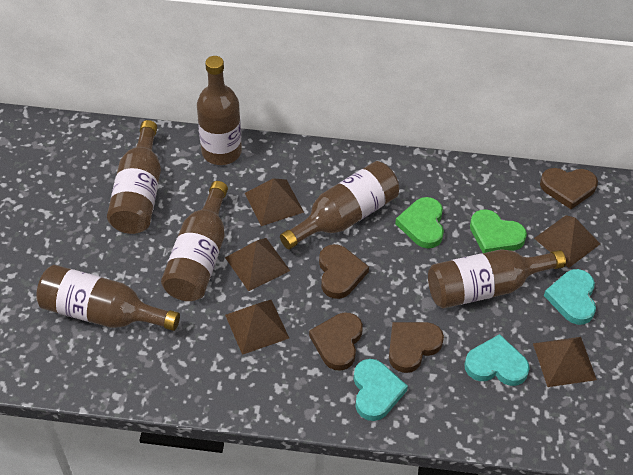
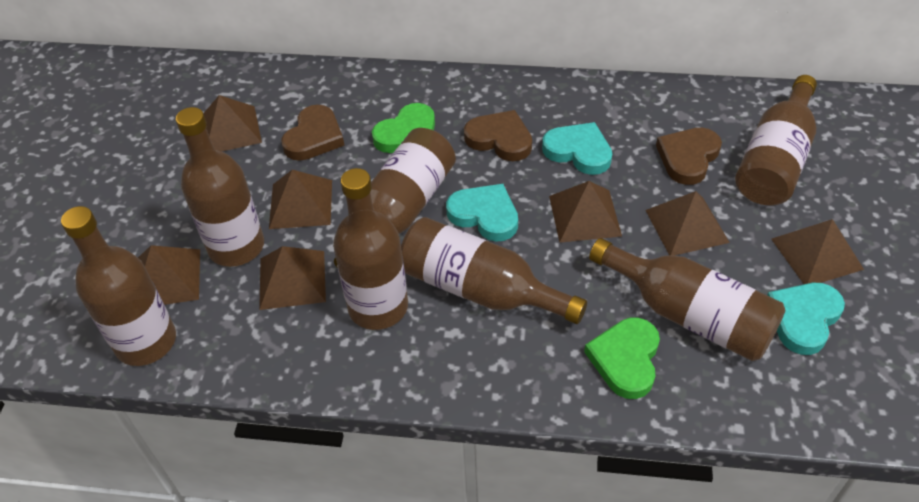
brown bottle: 6 -> 7
brown heart: 4 -> 3
brown pyramid: 5 -> 7

